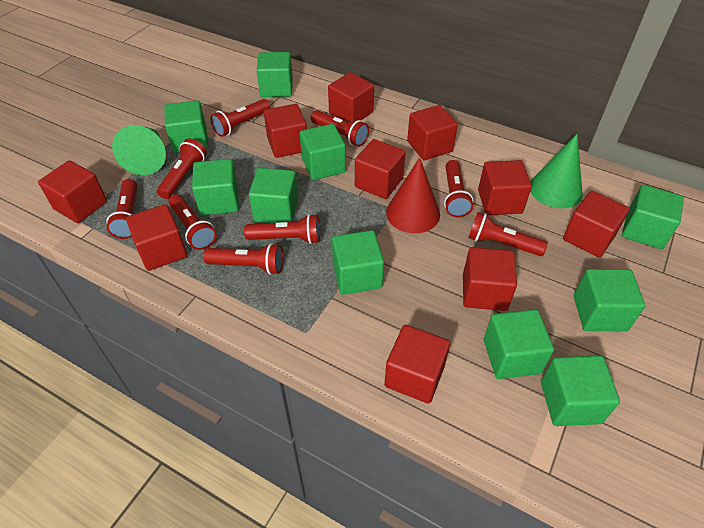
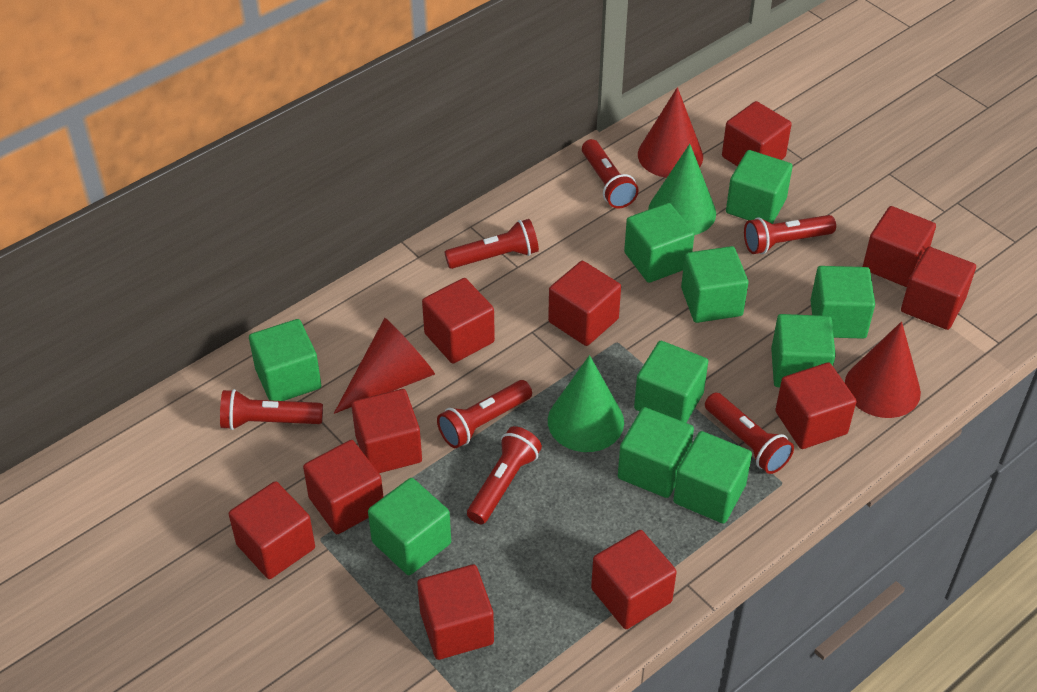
red cone: 1 -> 3
red cube: 10 -> 11
red flashlight: 9 -> 7

